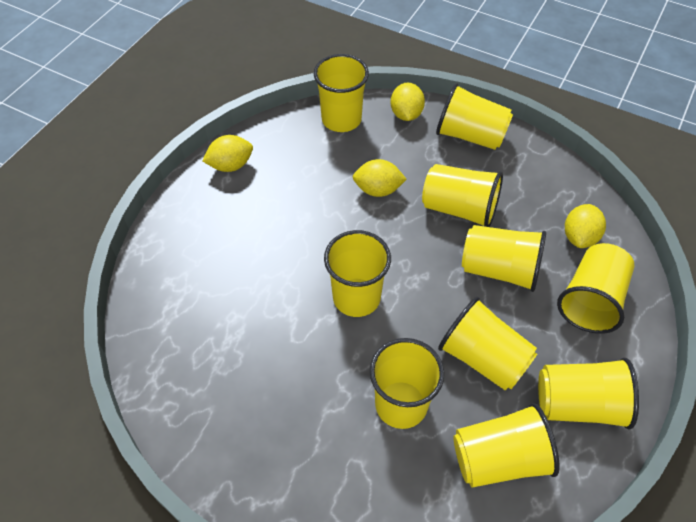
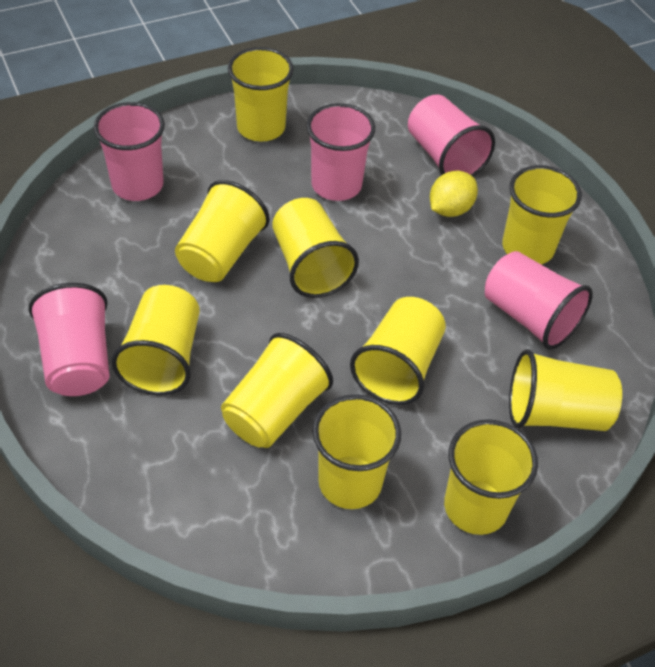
pink cup: 0 -> 5
yellow lemon: 4 -> 1

